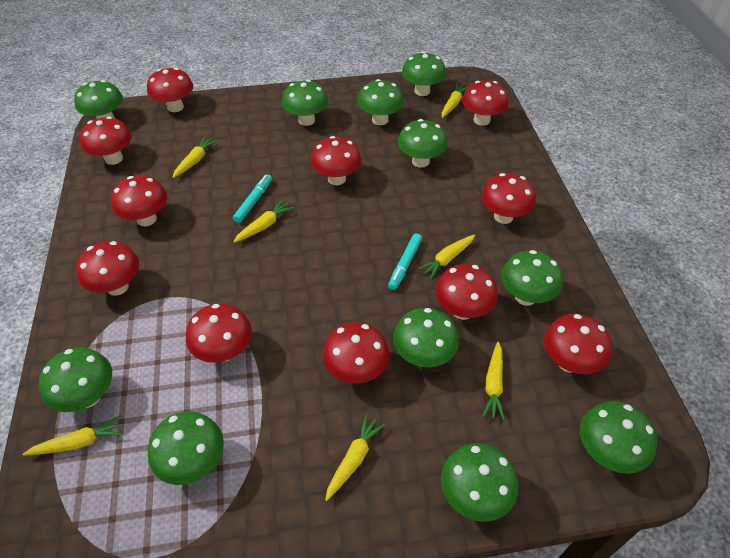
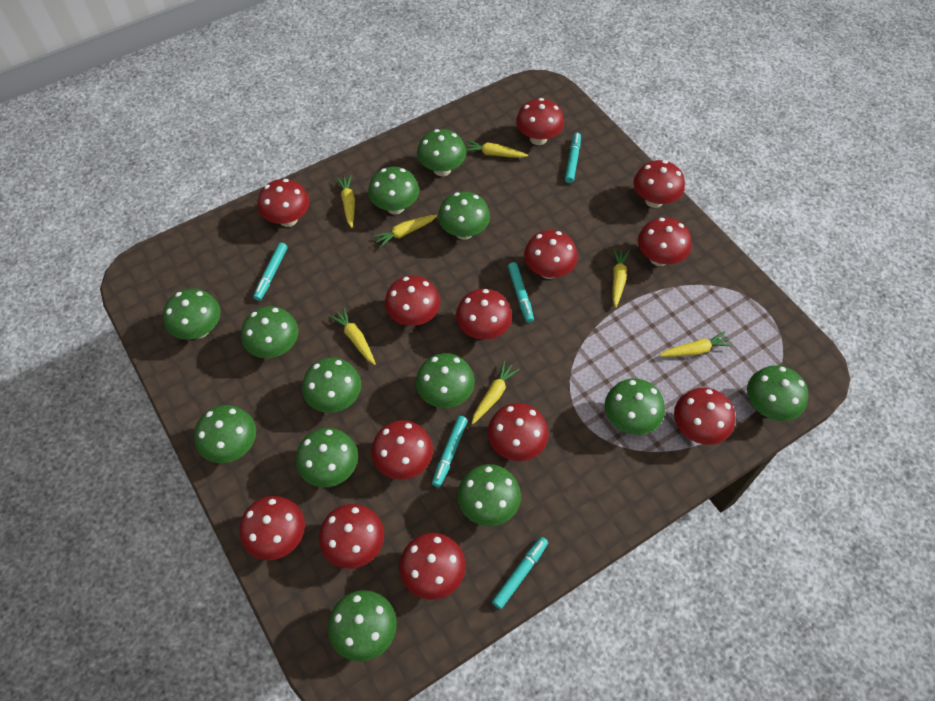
green mushroom: 11 -> 13
red mushroom: 11 -> 13
turquoise marker: 2 -> 5

